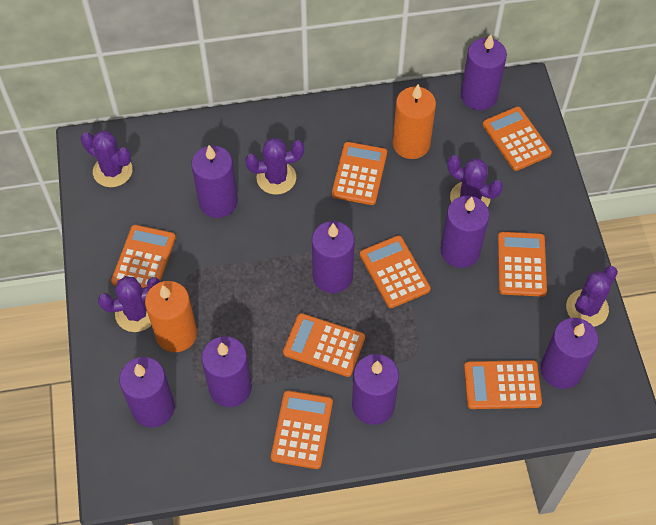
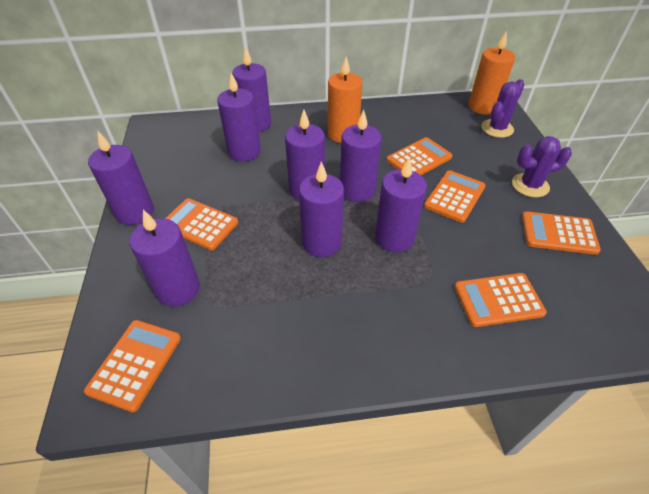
orange calculator: 8 -> 6
purple cactus: 5 -> 2

